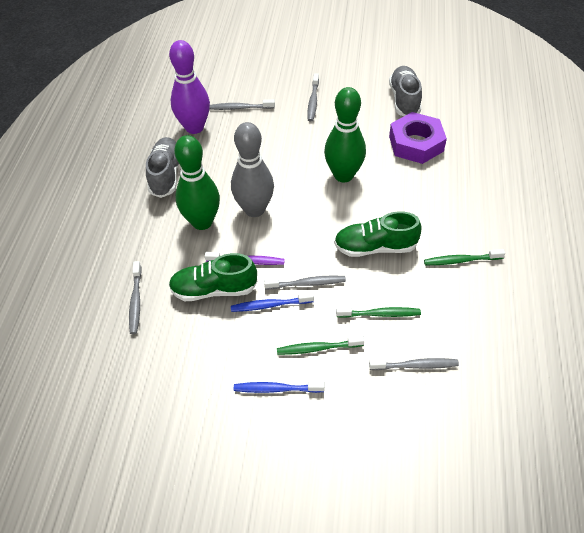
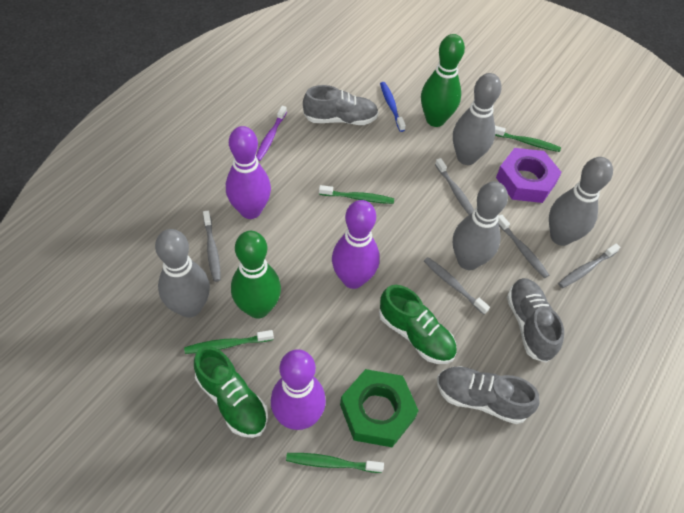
blue toothbrush: 2 -> 1
green nut: 0 -> 1
green toothbrush: 3 -> 4
grey bowling pin: 1 -> 4
grey shoe: 2 -> 3
purple bowling pin: 1 -> 3

